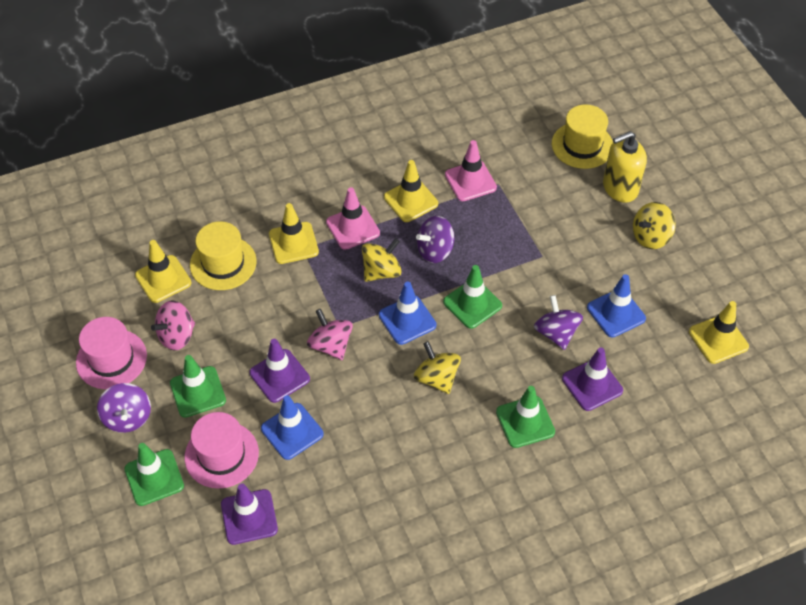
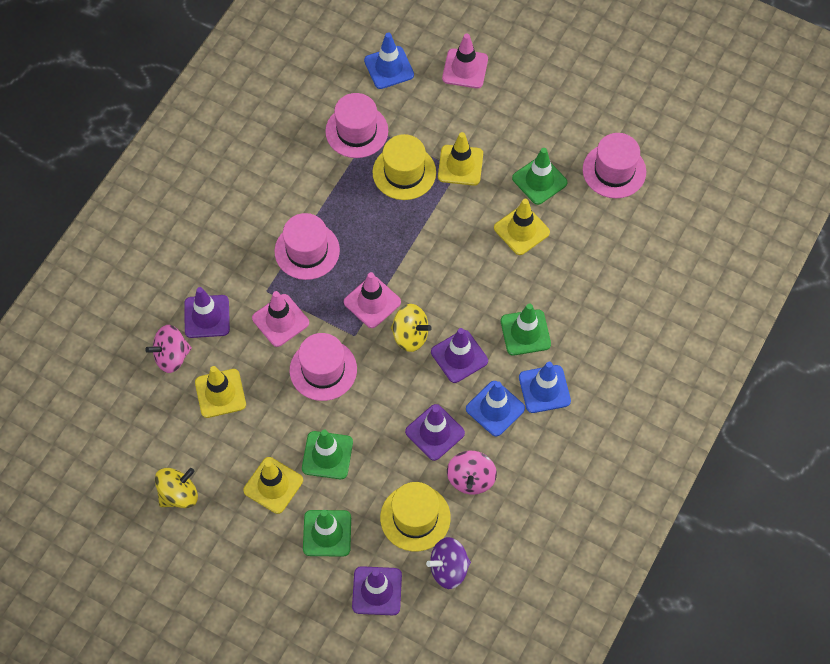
pink hat: 2 -> 4
pink traffic cone: 2 -> 3
purple spinning top: 3 -> 1
purple traffic cone: 3 -> 4
yellow soap dispenser: 1 -> 0
yellow spinning top: 3 -> 2

